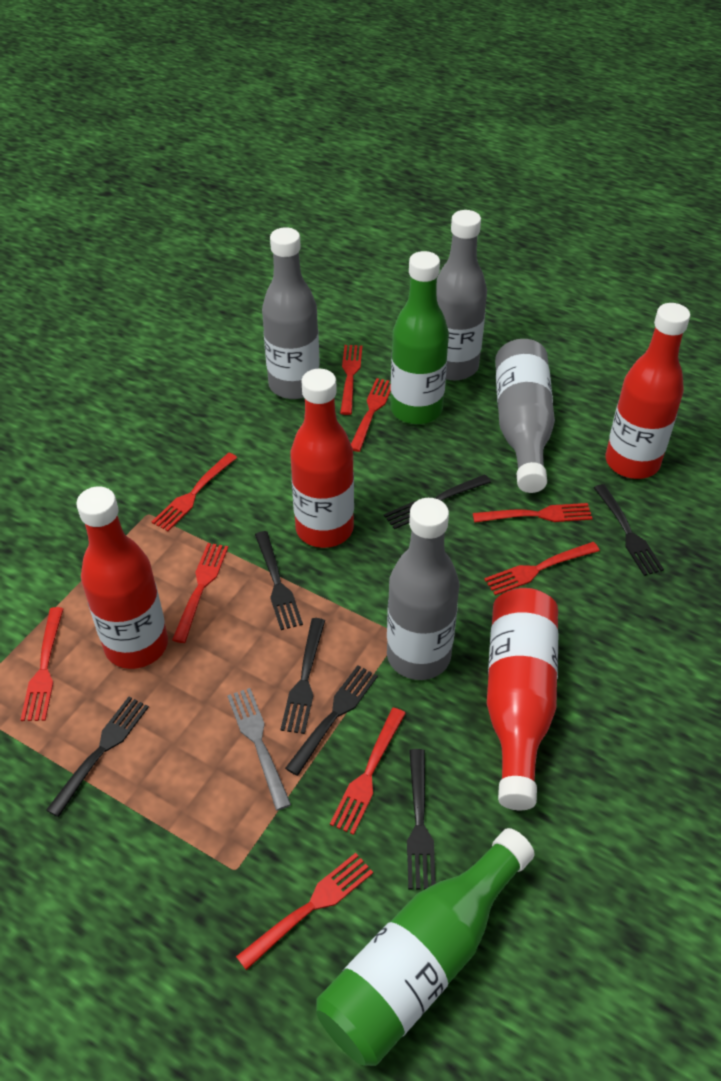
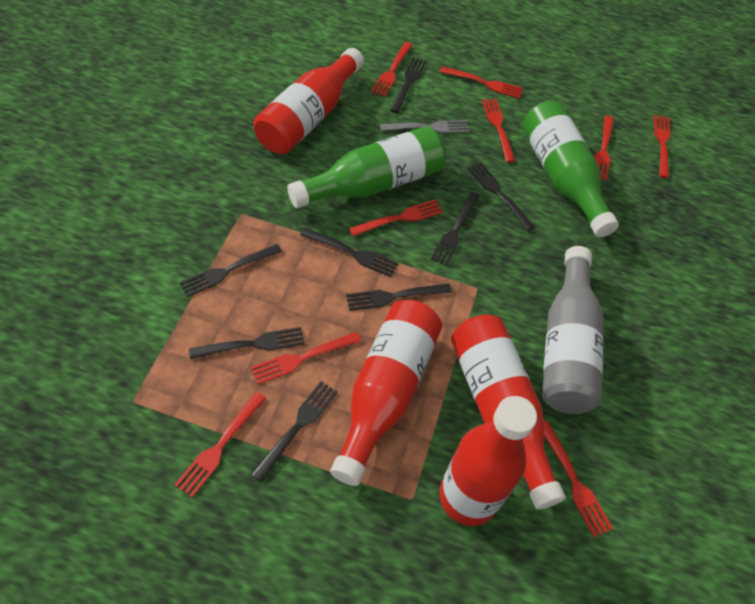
black fork: 7 -> 8
grey bottle: 4 -> 1

